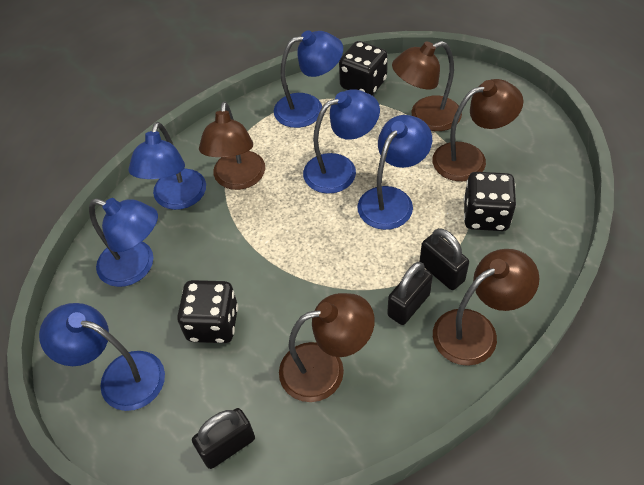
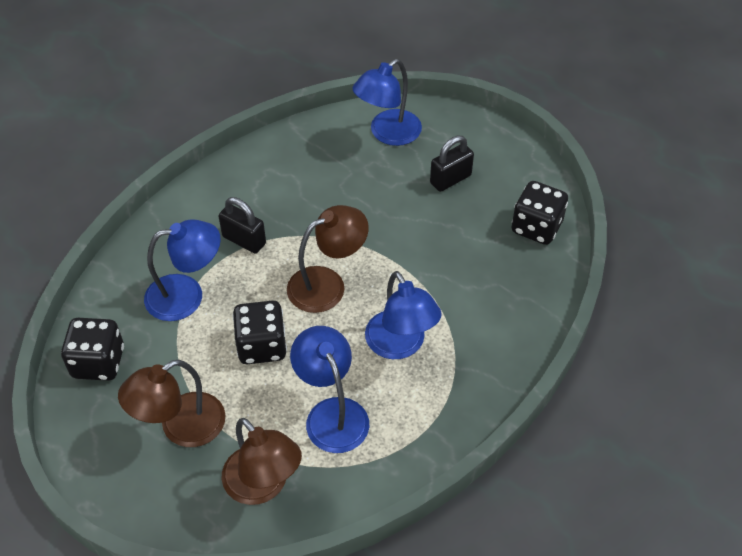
black padlock: 3 -> 2
blue lamp: 6 -> 4
brown lamp: 5 -> 3

